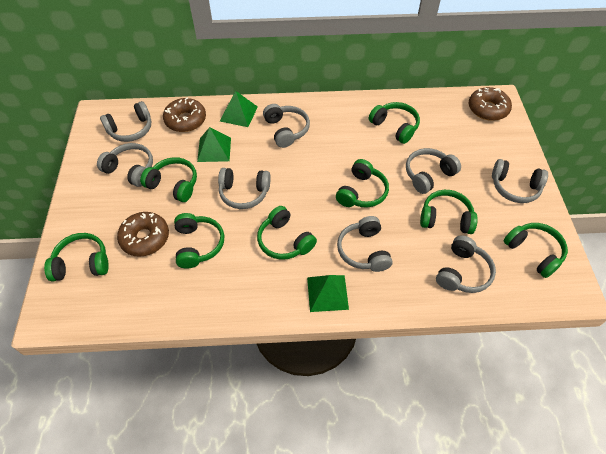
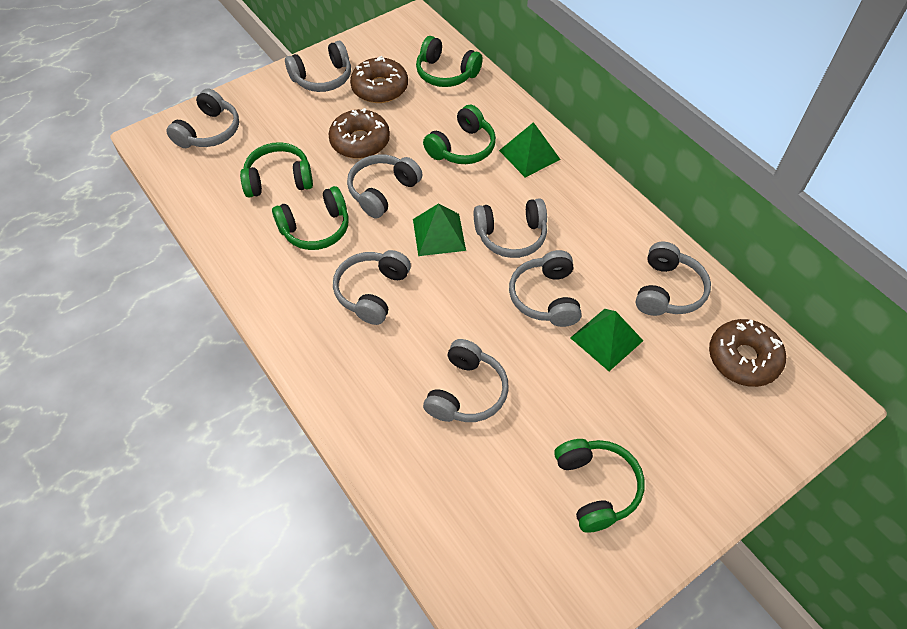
green headphones: 8 -> 5

